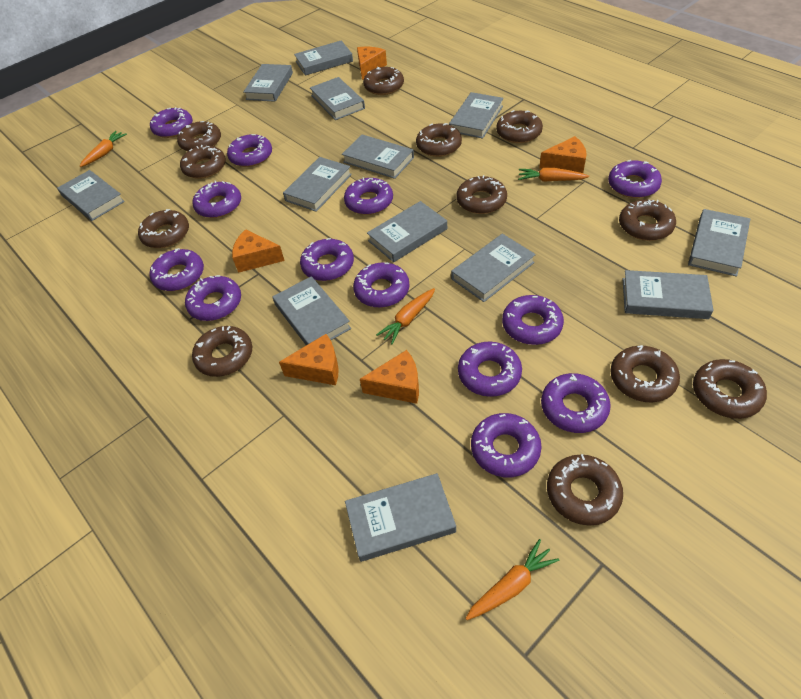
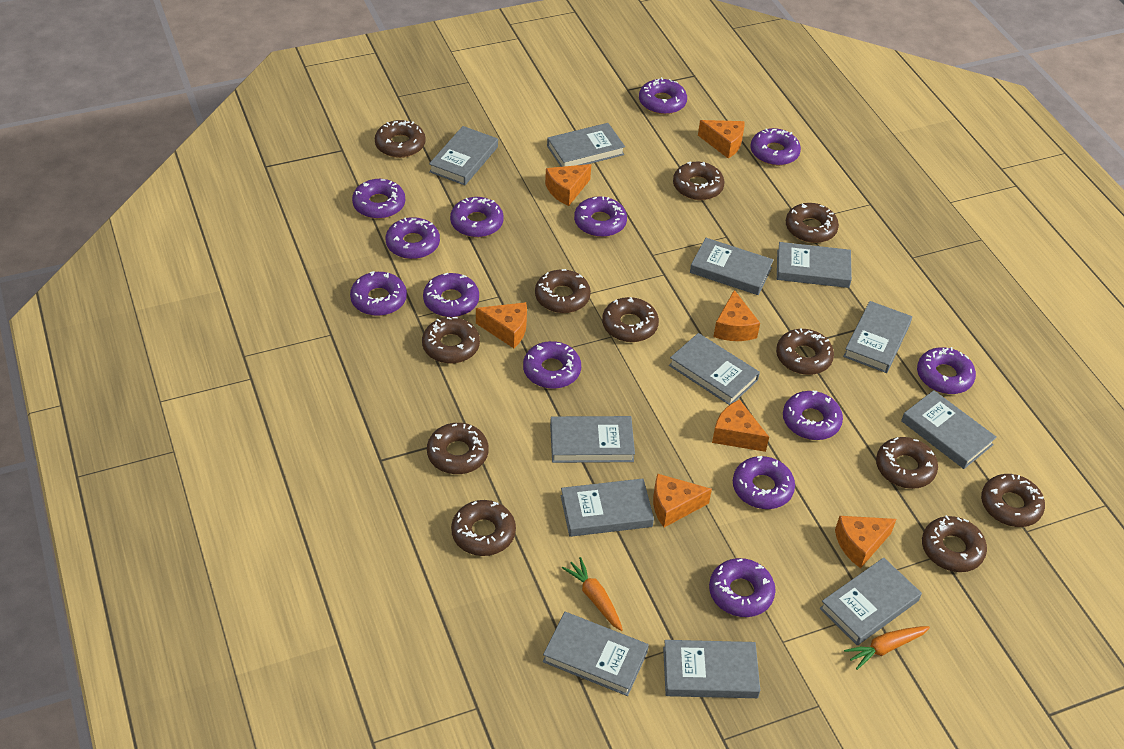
grey book: 13 -> 12
orange carrot: 4 -> 2
orange cheese: 5 -> 7

